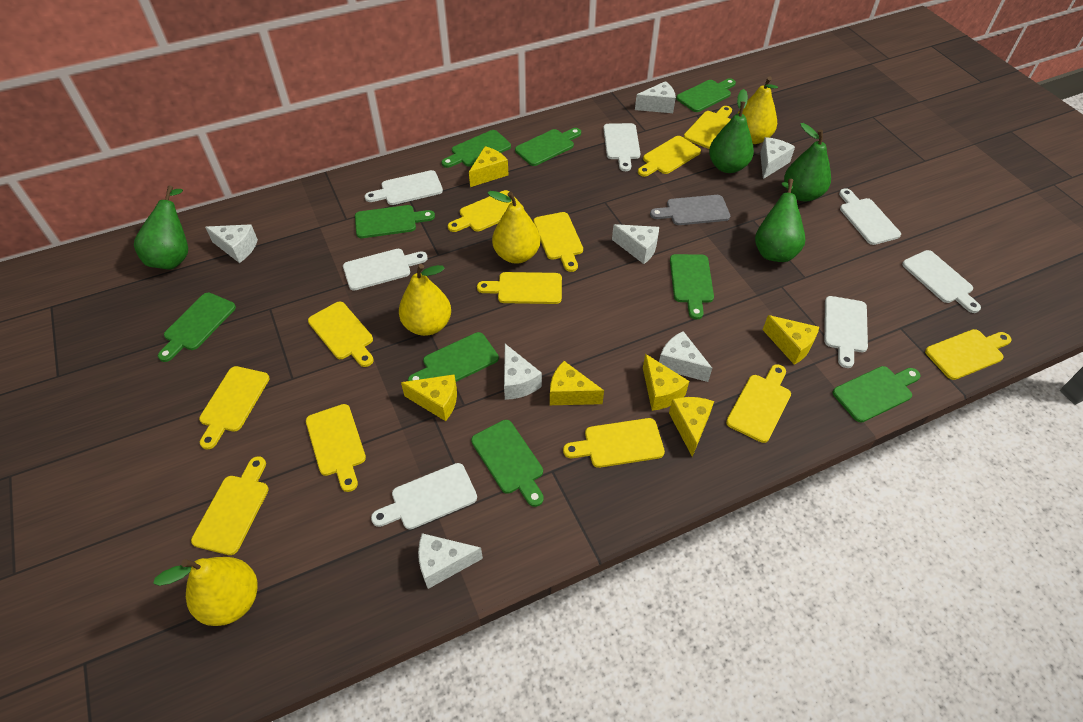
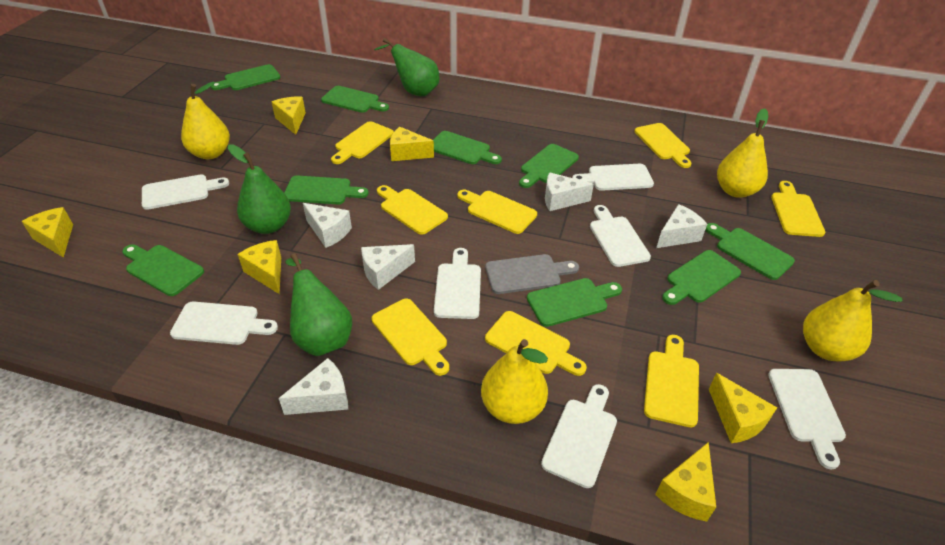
green pear: 4 -> 3
white cheese: 7 -> 5
yellow cutting board: 12 -> 8

